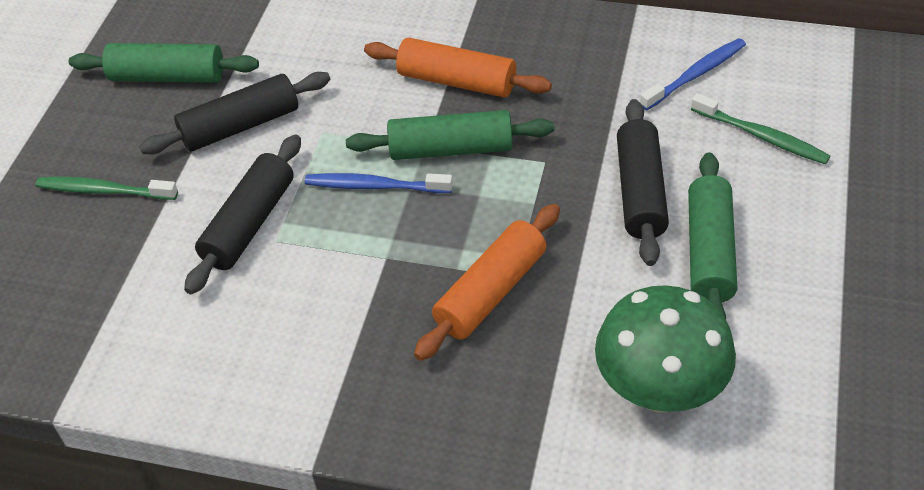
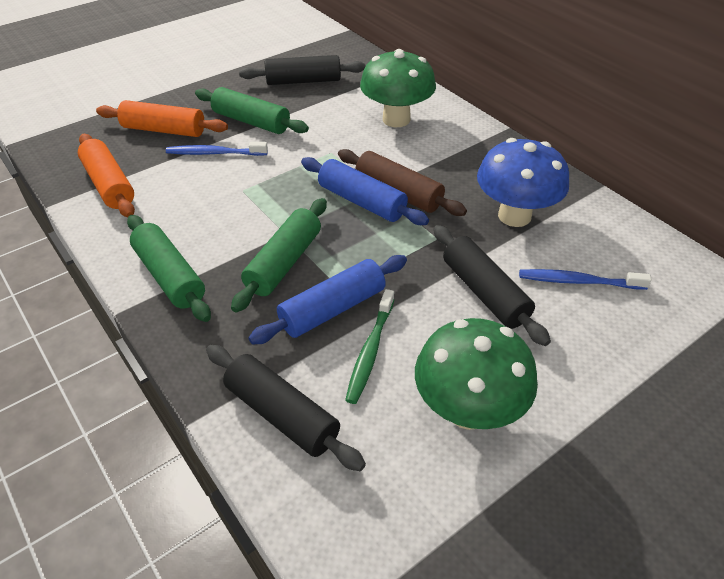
blue mushroom: 0 -> 1
blue rolling pin: 0 -> 2
brown rolling pin: 0 -> 1
green mushroom: 1 -> 2
green toothbrush: 2 -> 1

